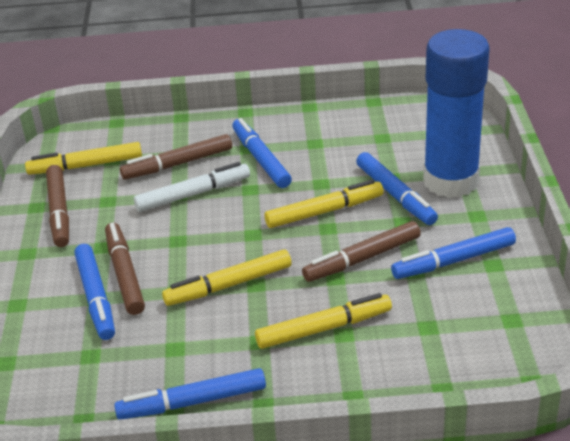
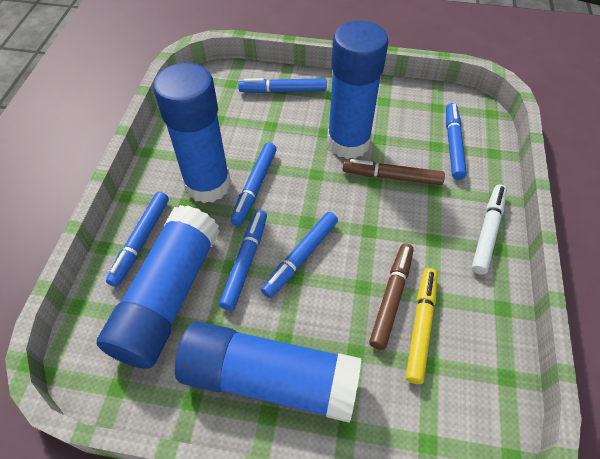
blue glue stick: 1 -> 4
blue marker: 5 -> 6
brown marker: 4 -> 2
yellow marker: 4 -> 1

